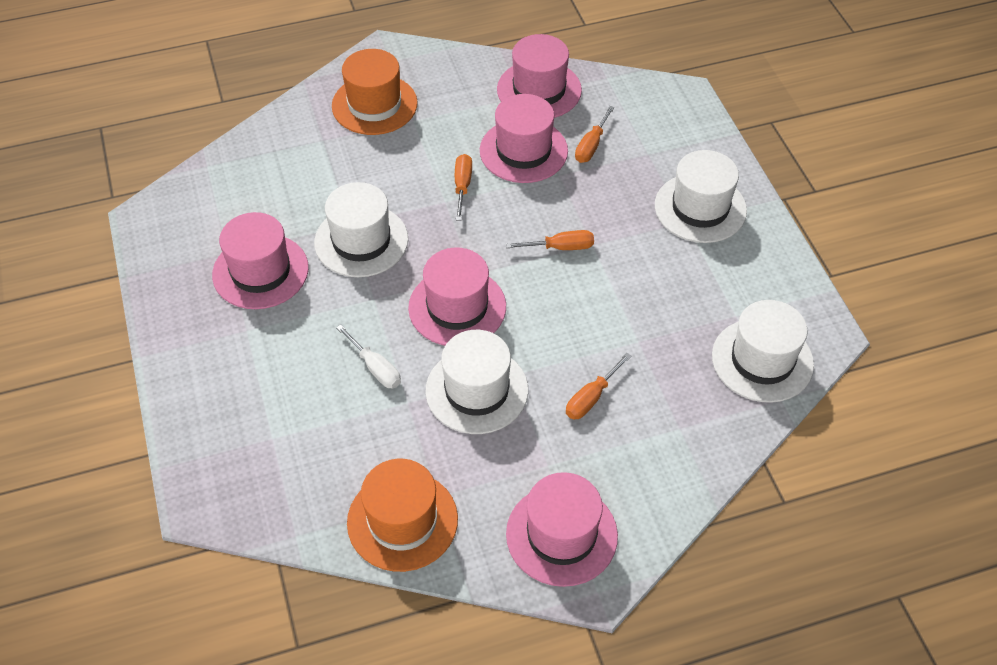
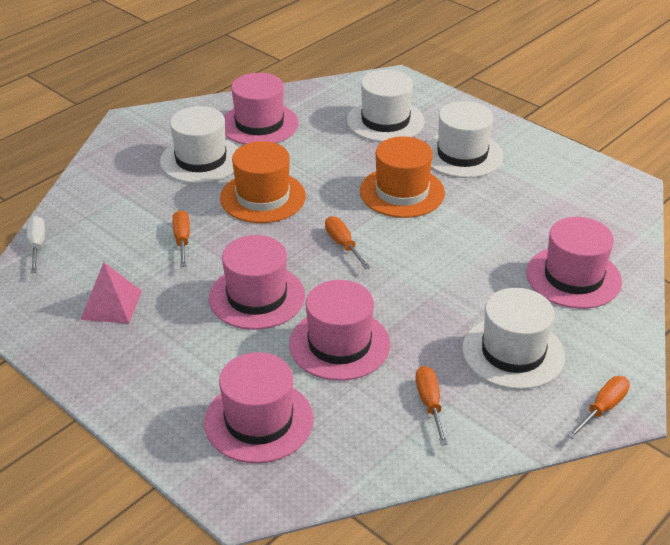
pink pyramid: 0 -> 1

